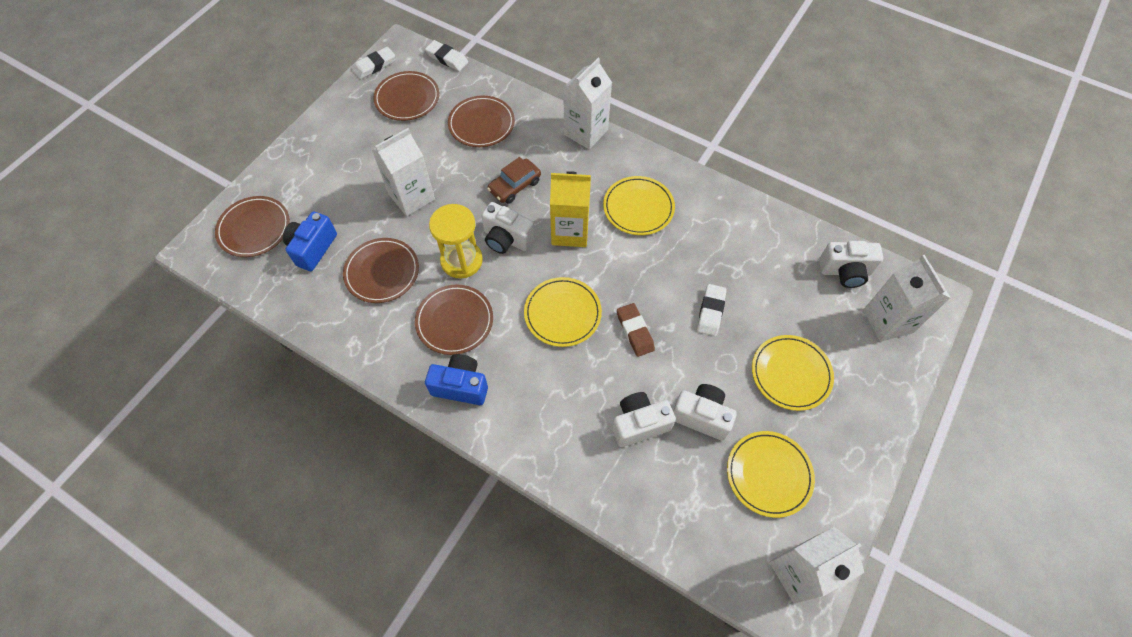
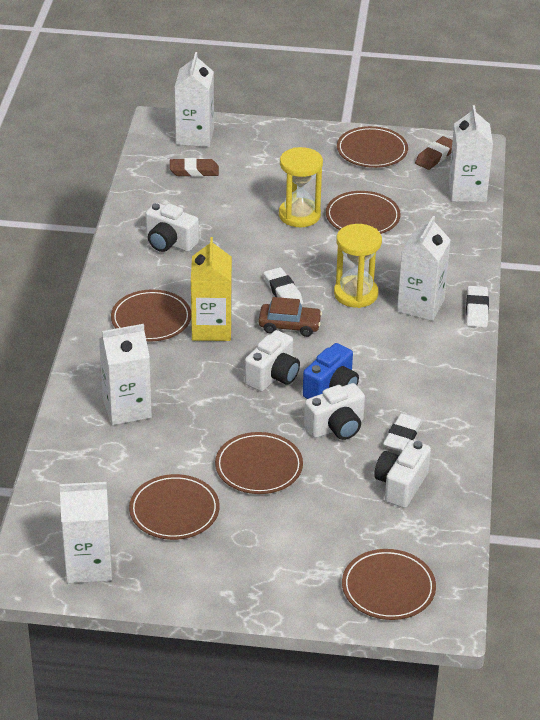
blue camera: 2 -> 1
brown eraser: 1 -> 2
brown plate: 5 -> 6
white carton: 4 -> 5
yellow hourglass: 1 -> 2
yellow plate: 4 -> 0

